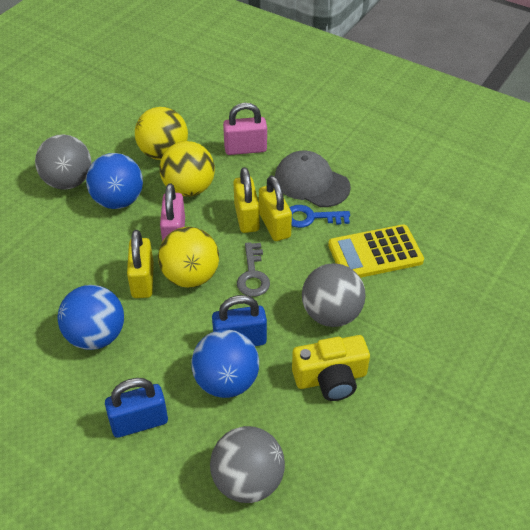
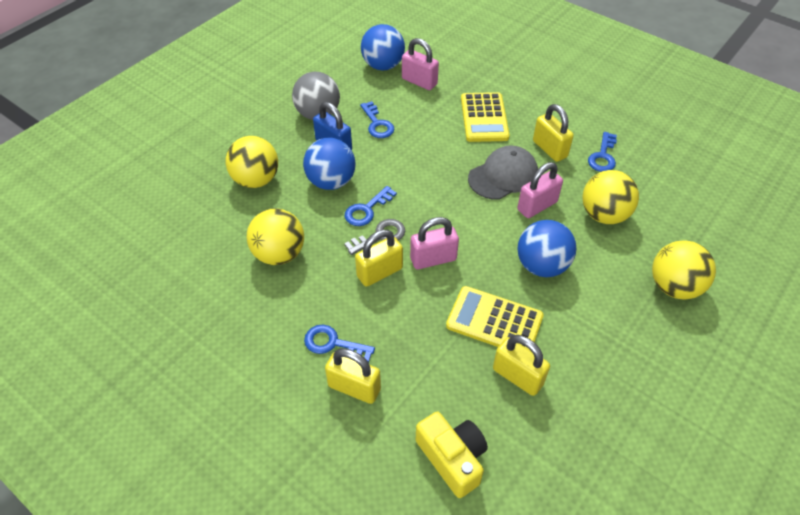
blue key: 1 -> 4
blue padlock: 2 -> 1
grey ball: 3 -> 1
pink padlock: 2 -> 3
yellow ball: 3 -> 4
yellow calculator: 1 -> 2
yellow padlock: 3 -> 4

